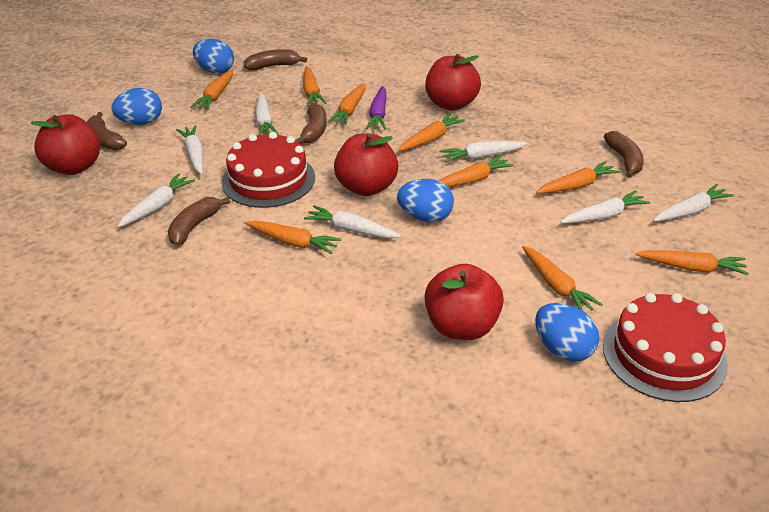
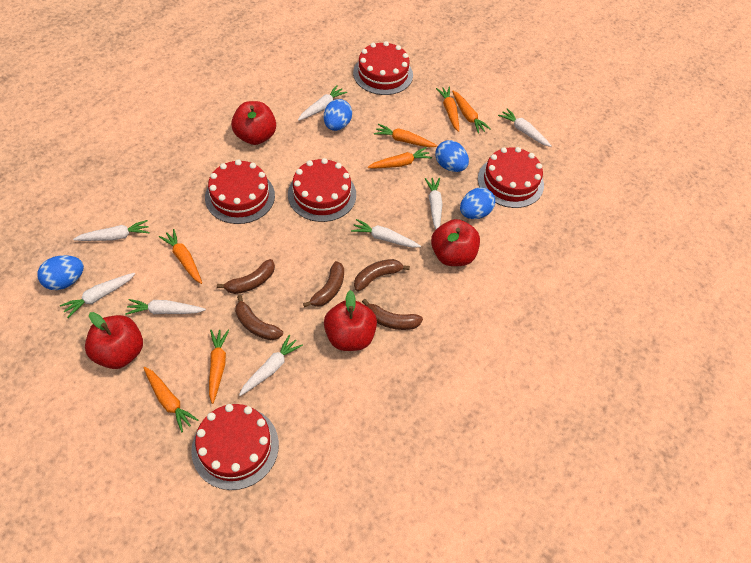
orange carrot: 9 -> 7
purple carrot: 1 -> 0
red cake: 2 -> 5
white carrot: 7 -> 8

